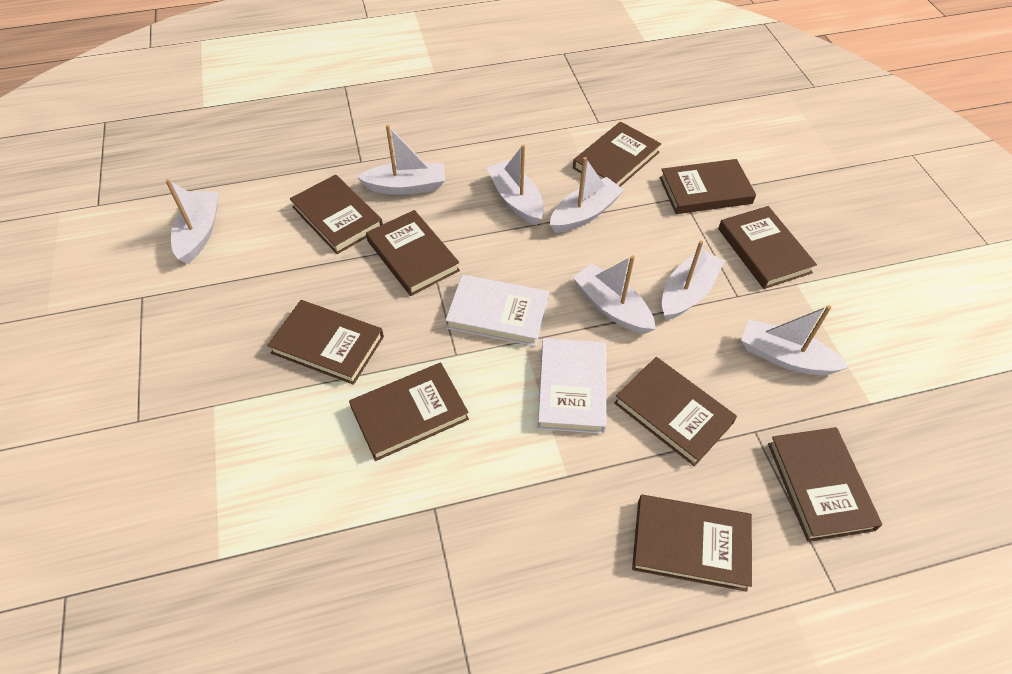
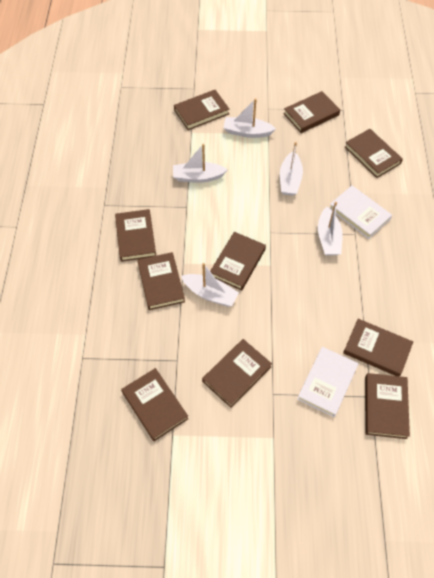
white boat: 7 -> 5

